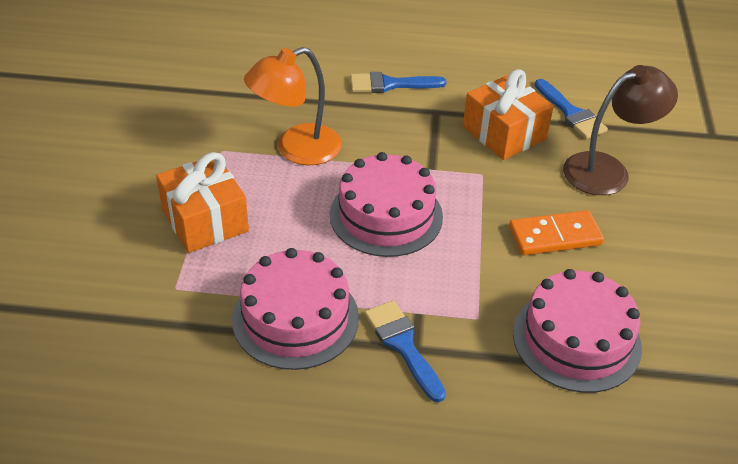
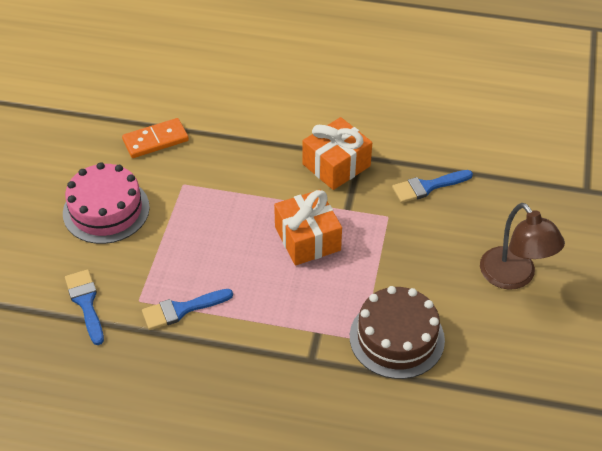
brown cake: 0 -> 1
orange lamp: 1 -> 0
pink cake: 3 -> 1

